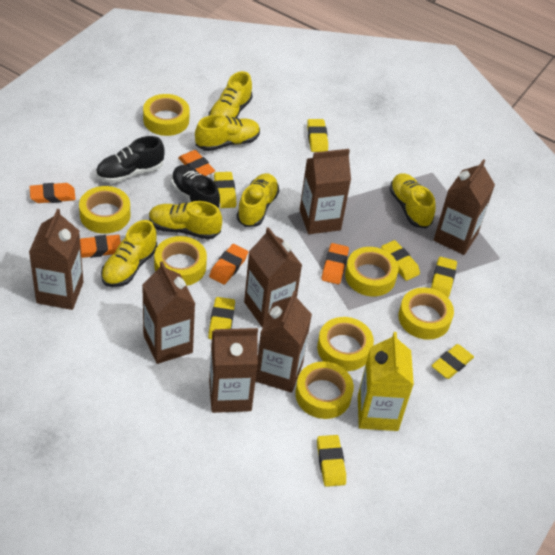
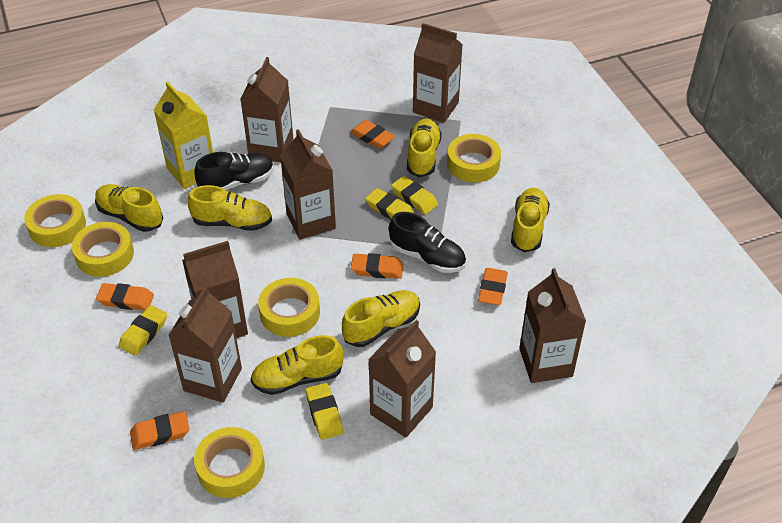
yellow eraser: 7 -> 4
yellow tape: 7 -> 5

